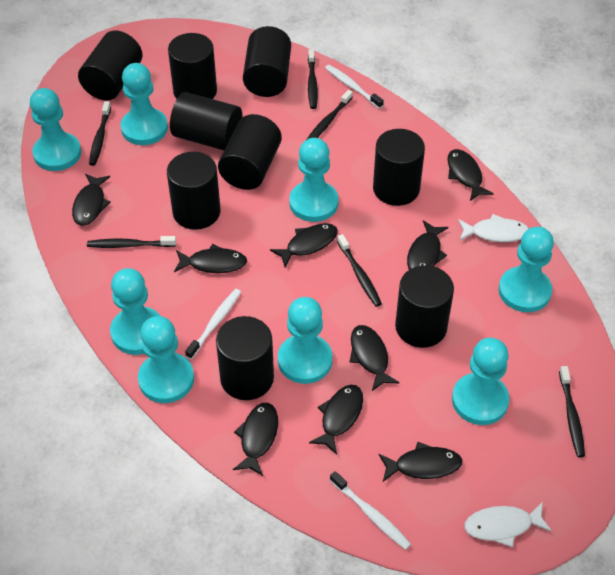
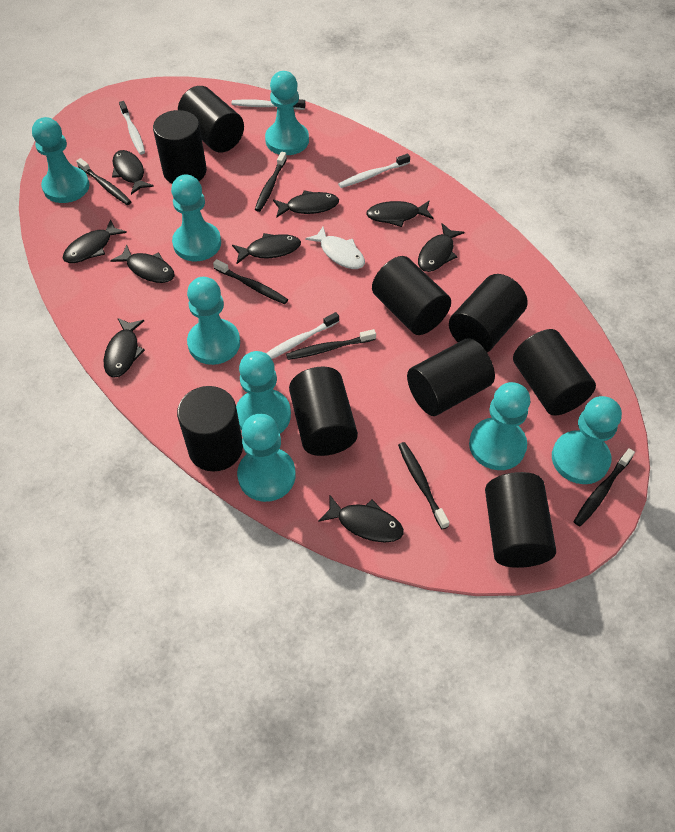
white fish: 2 -> 1
white toothbrush: 3 -> 4

